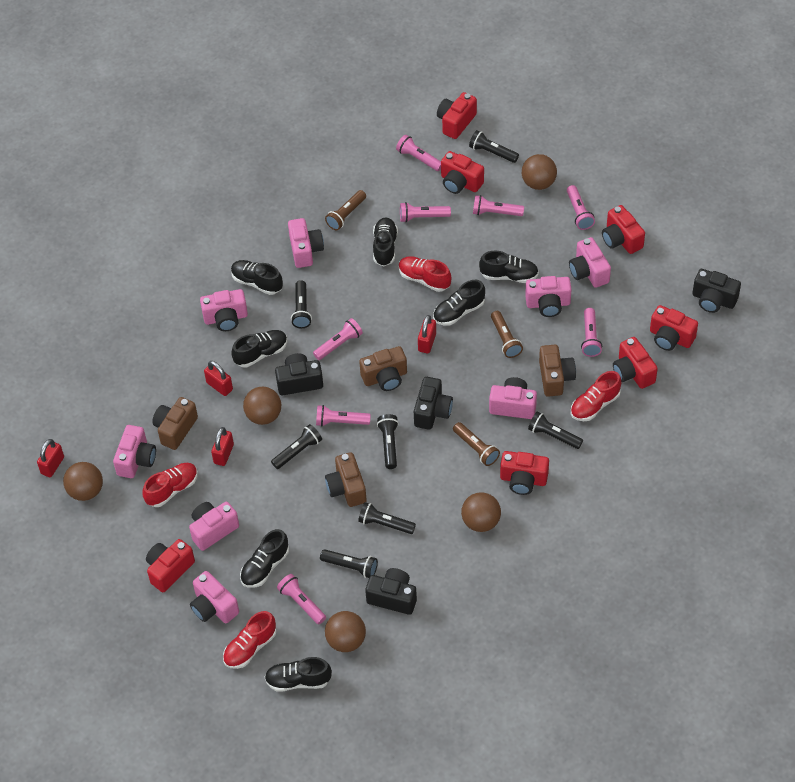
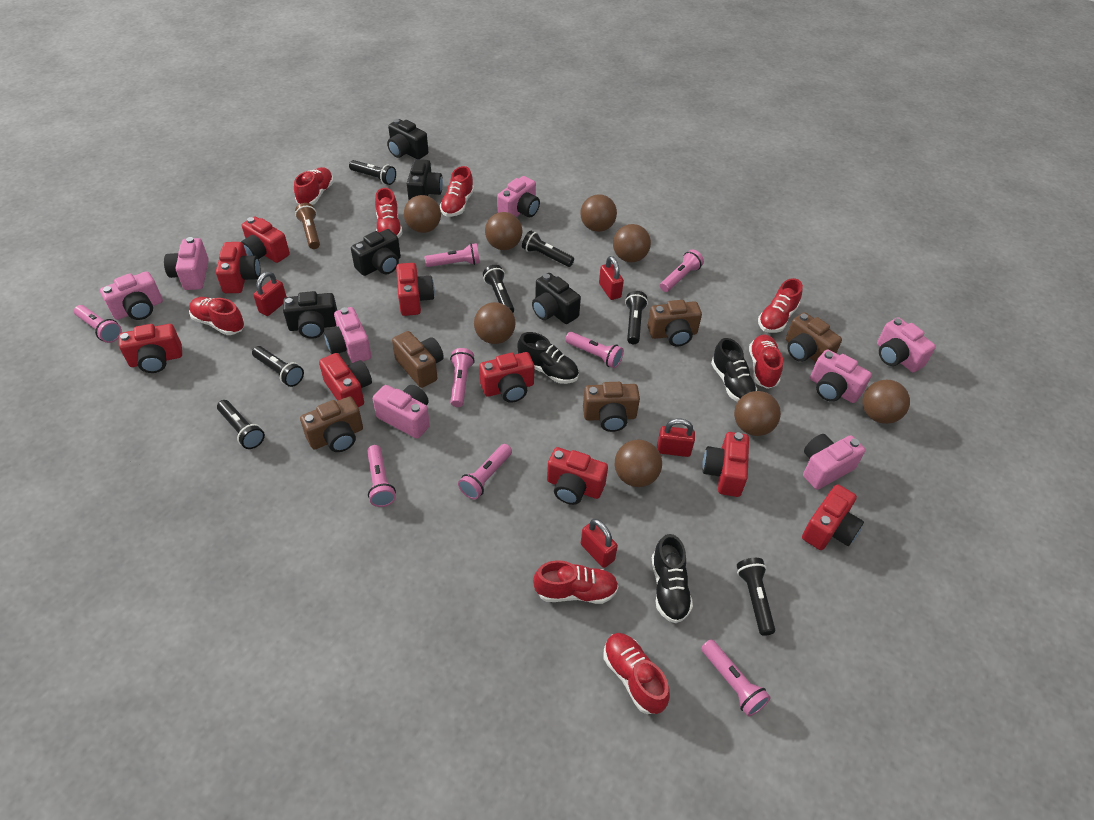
black camera: 4 -> 5
black shoe: 7 -> 3
brown ball: 5 -> 8
brown camera: 4 -> 5
brown flashlight: 3 -> 1
red camera: 7 -> 9
red shoe: 4 -> 8

